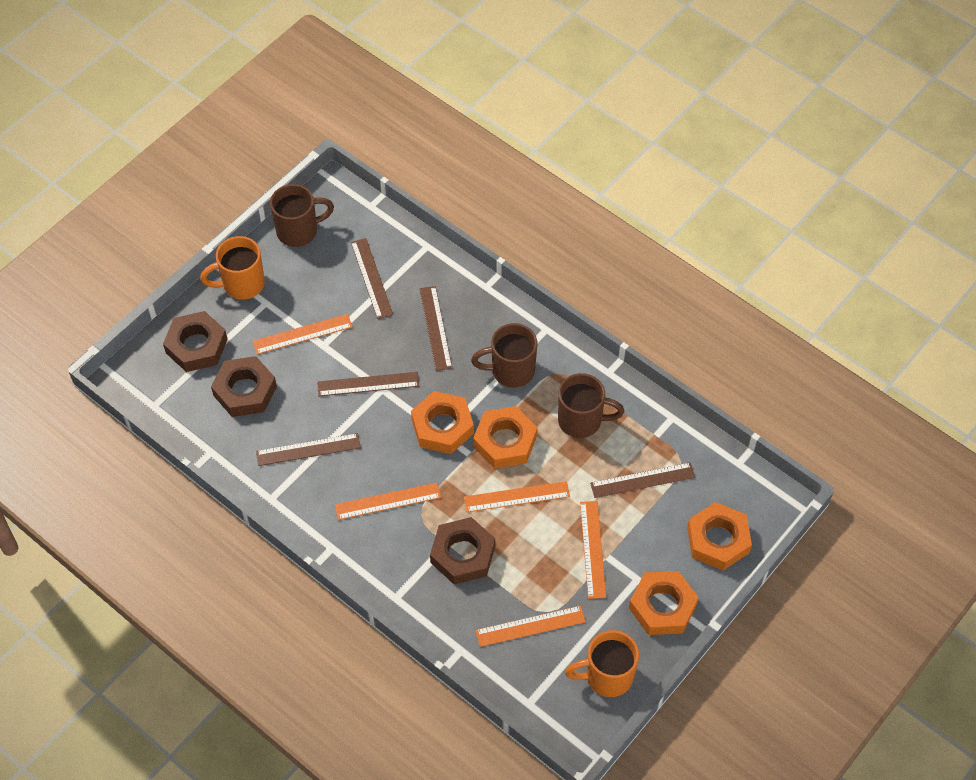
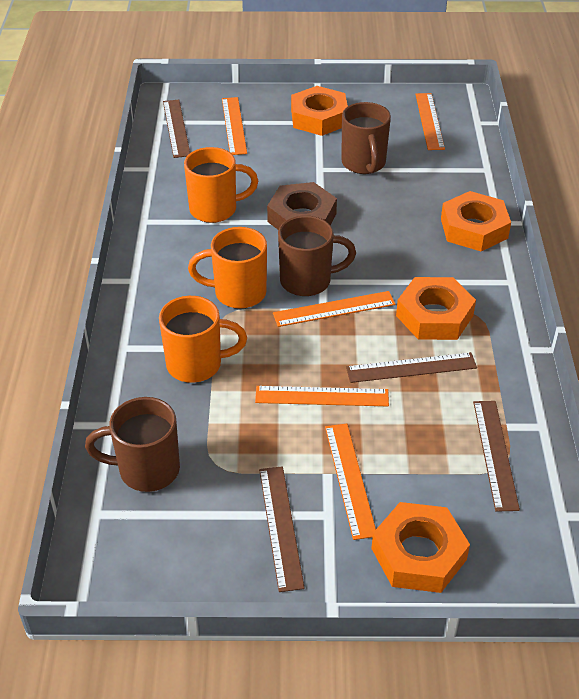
brown nut: 3 -> 1
brown ruler: 5 -> 4
orange mug: 2 -> 3

